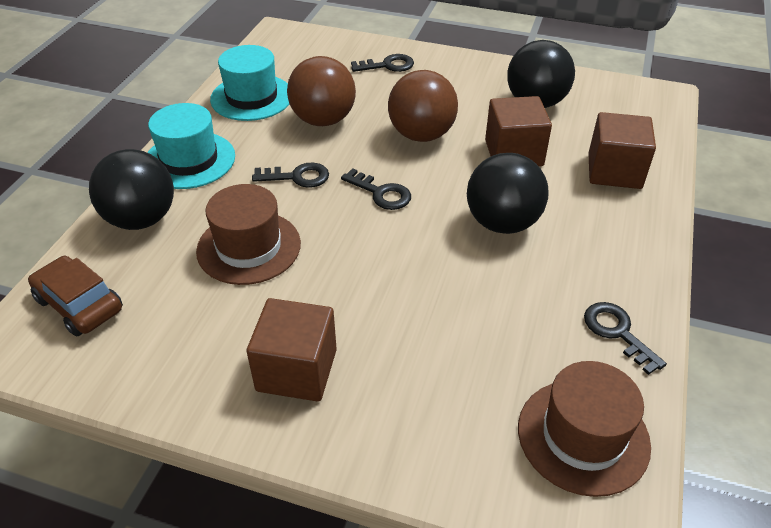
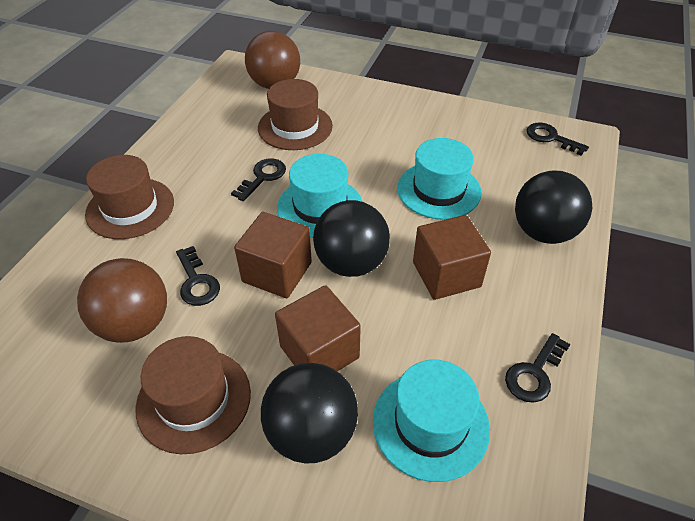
brown car: 1 -> 0
brown hat: 2 -> 3
turquoise hat: 2 -> 3

